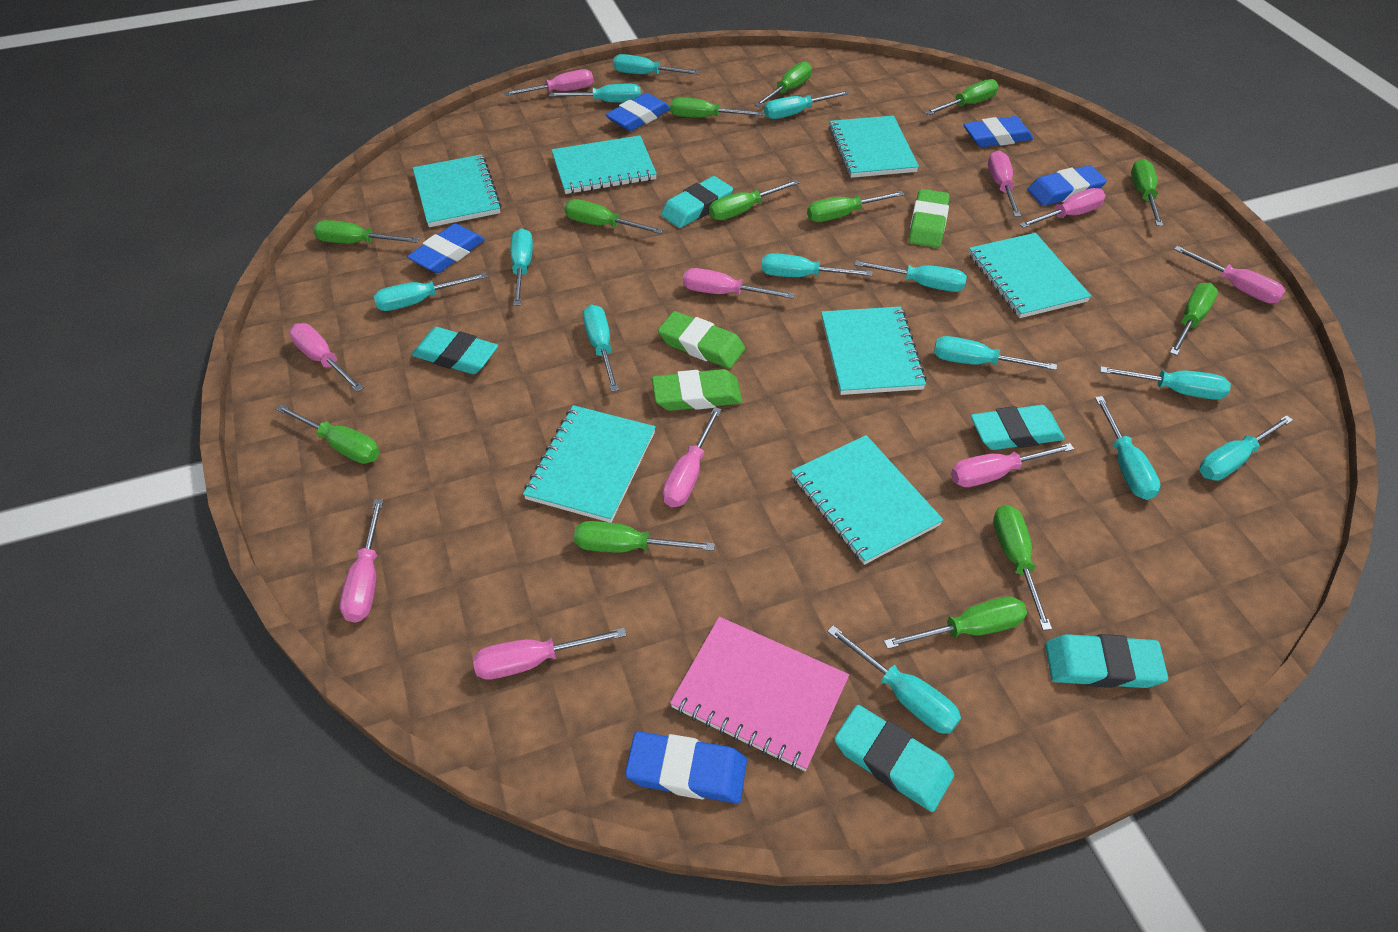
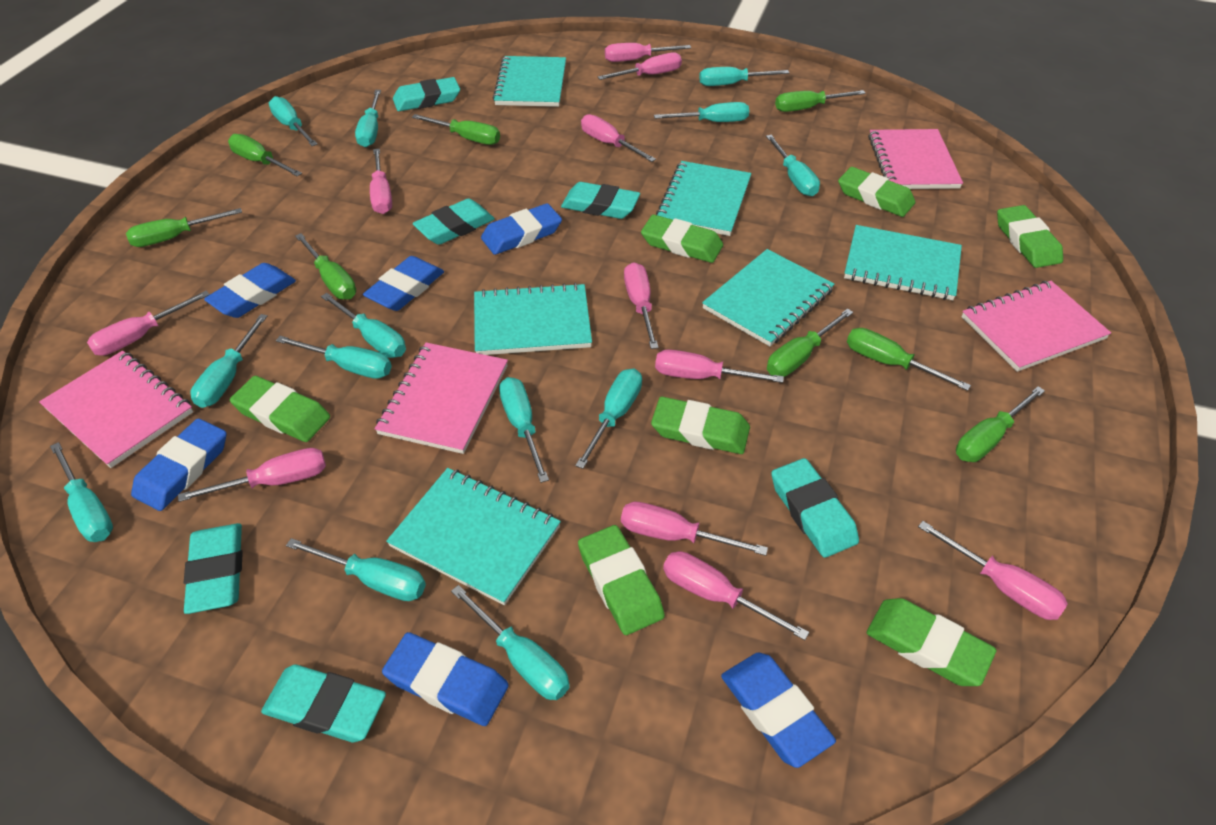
blue eraser: 5 -> 6
green eraser: 3 -> 7
green screwdriver: 13 -> 8
pink notebook: 1 -> 4
pink screwdriver: 10 -> 11
turquoise eraser: 5 -> 6
turquoise notebook: 7 -> 6

